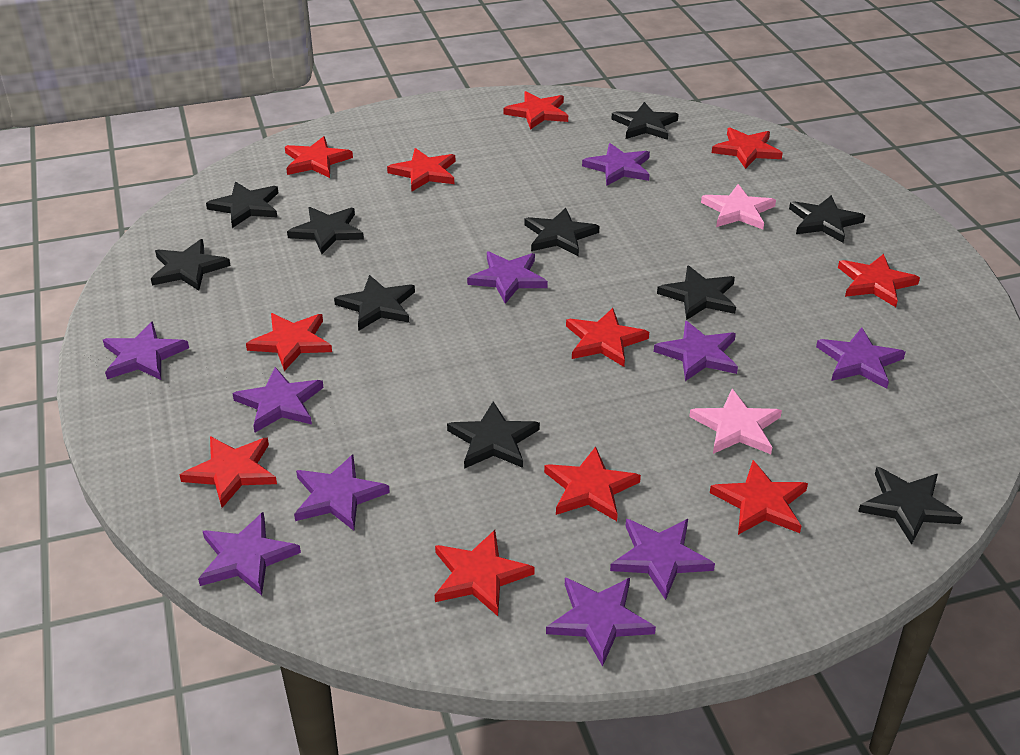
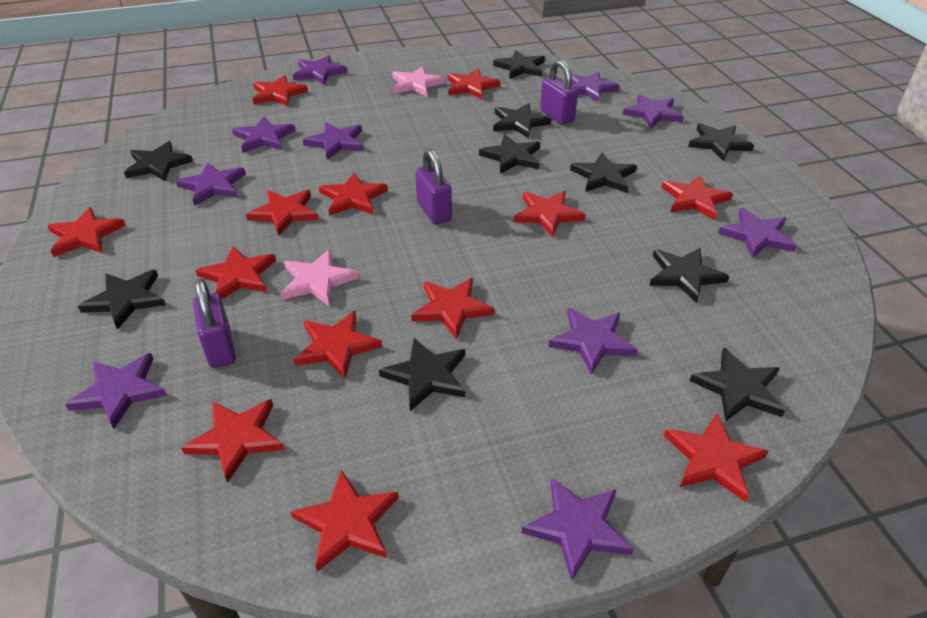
purple padlock: 0 -> 3
red star: 11 -> 13

